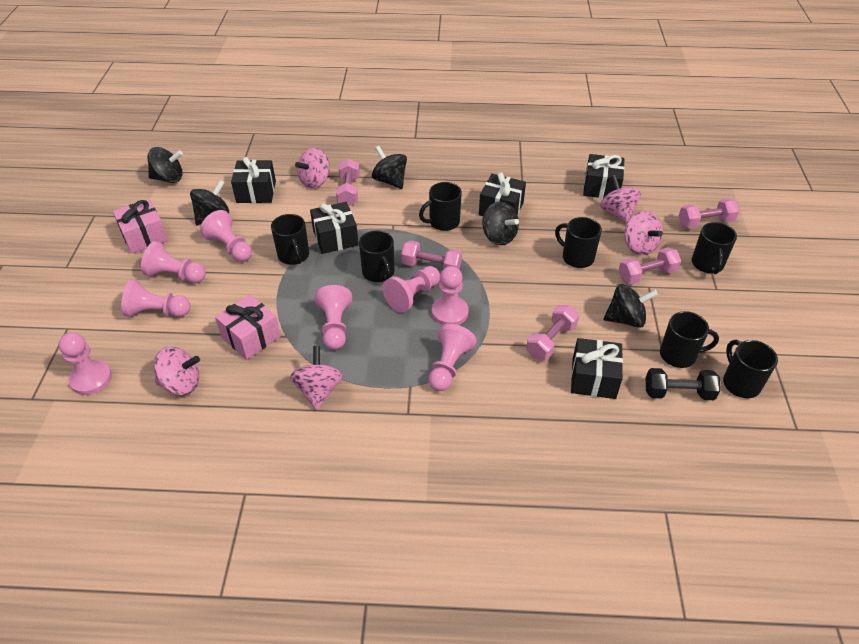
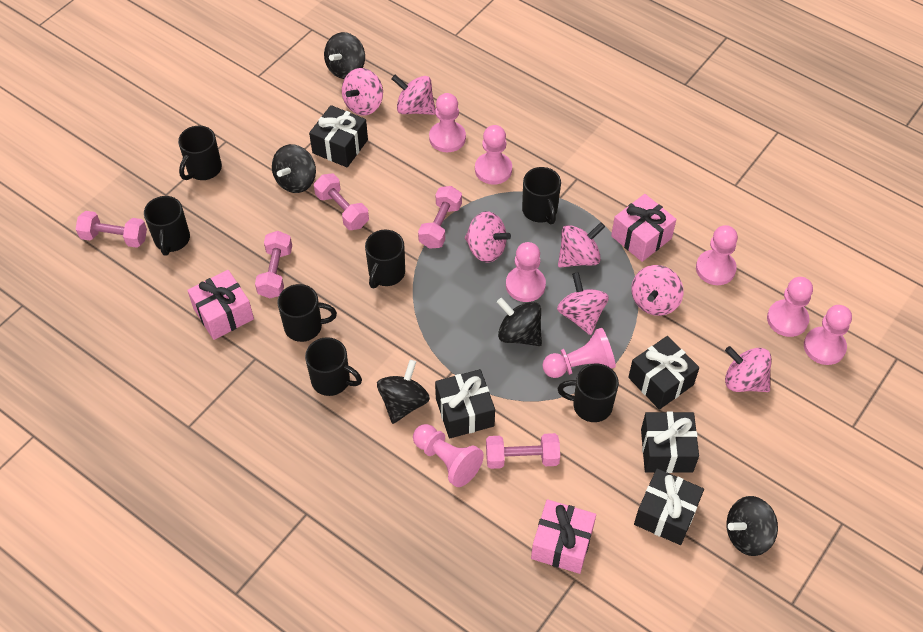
black dumbbell: 1 -> 0
pink gift: 2 -> 3
pink spinning top: 5 -> 7

